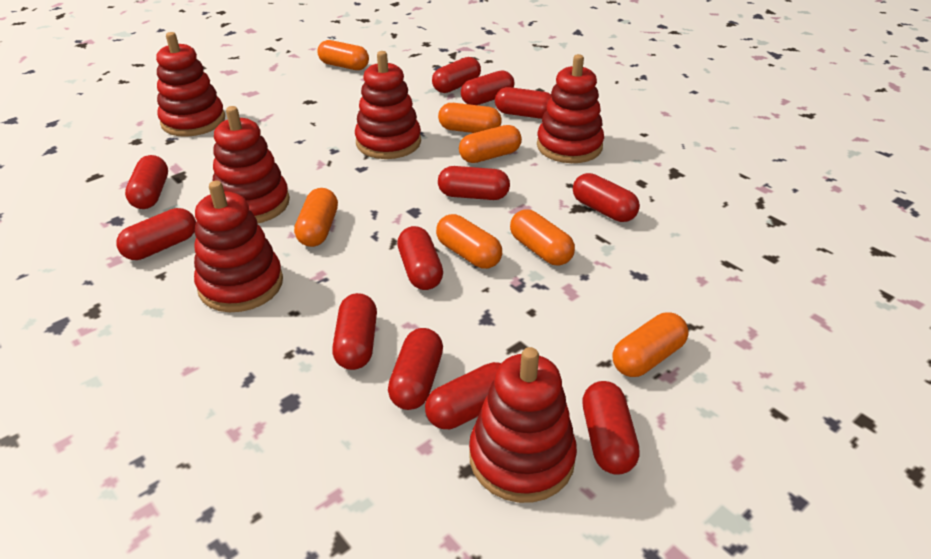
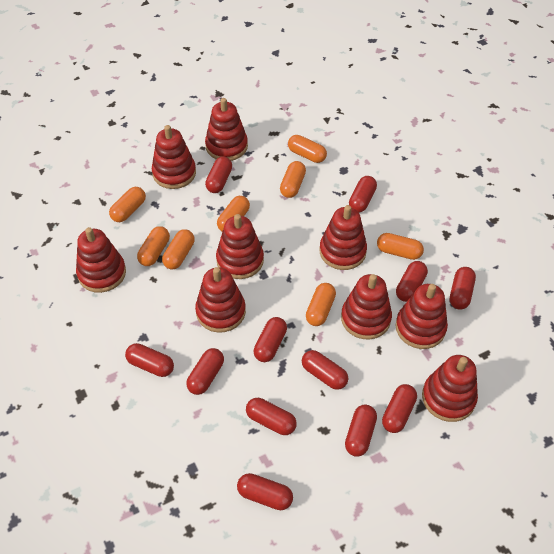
orange capsule: 7 -> 8
red stacking toy: 6 -> 9

